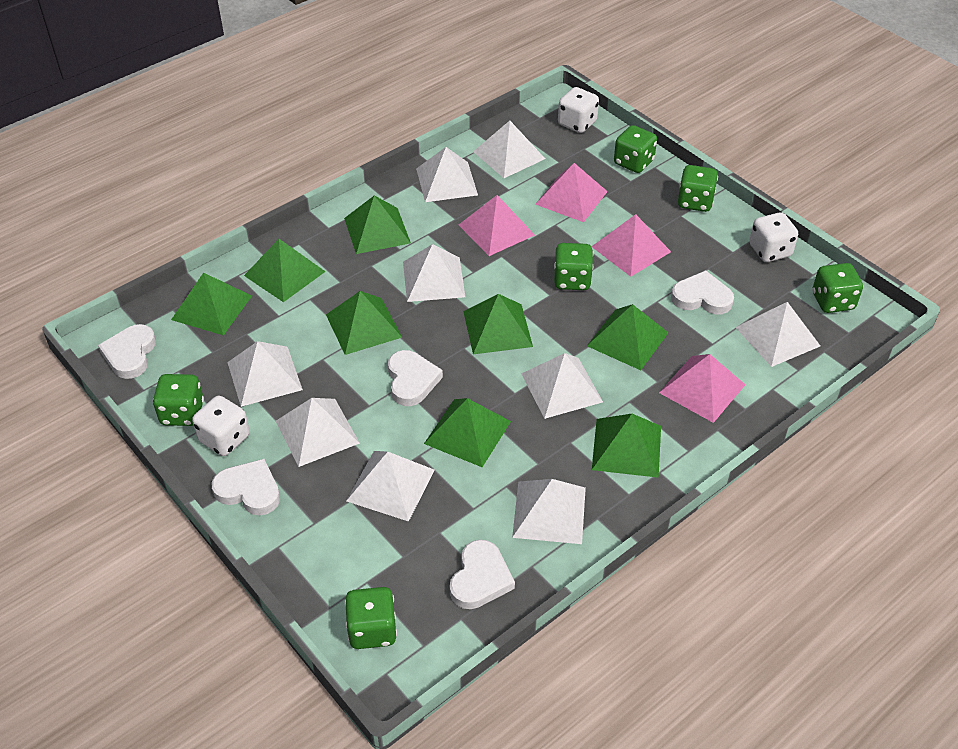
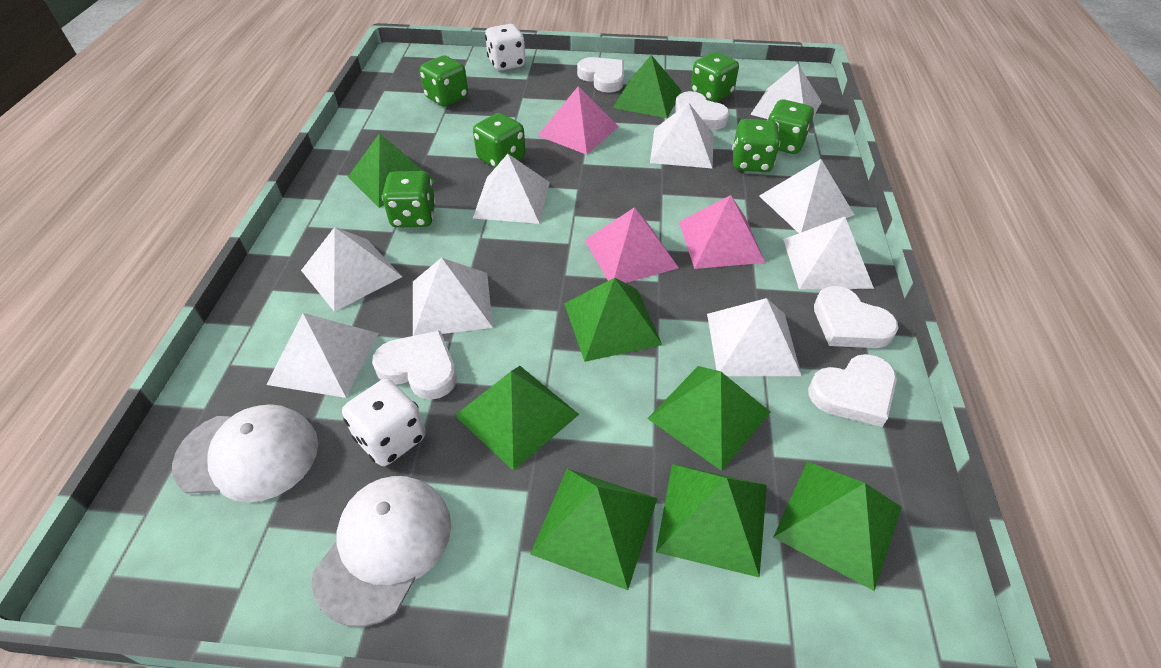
pink pyramid: 4 -> 3
white cap: 0 -> 2
white dice: 3 -> 2

